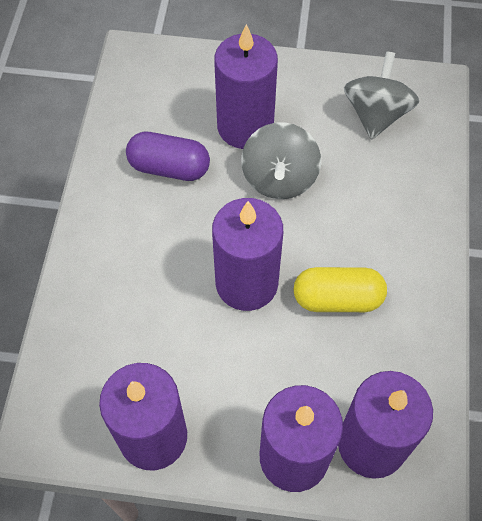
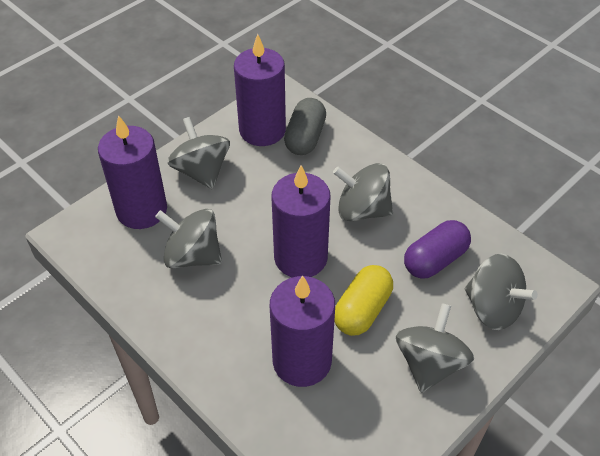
grey capsule: 0 -> 1
grey spinning top: 2 -> 5
purple candle: 5 -> 4

